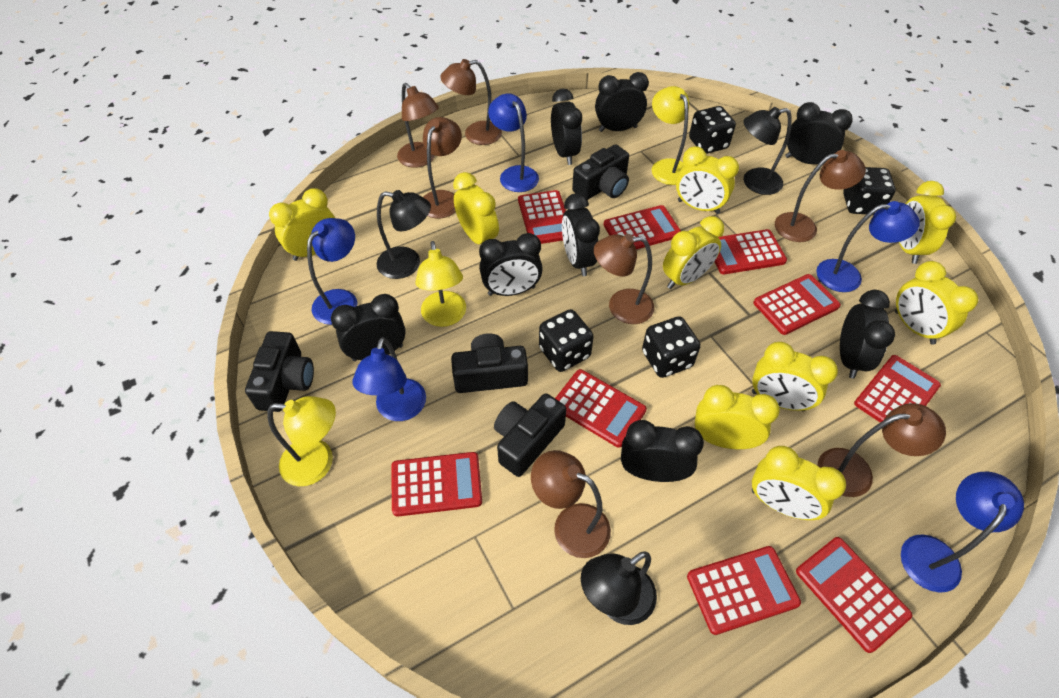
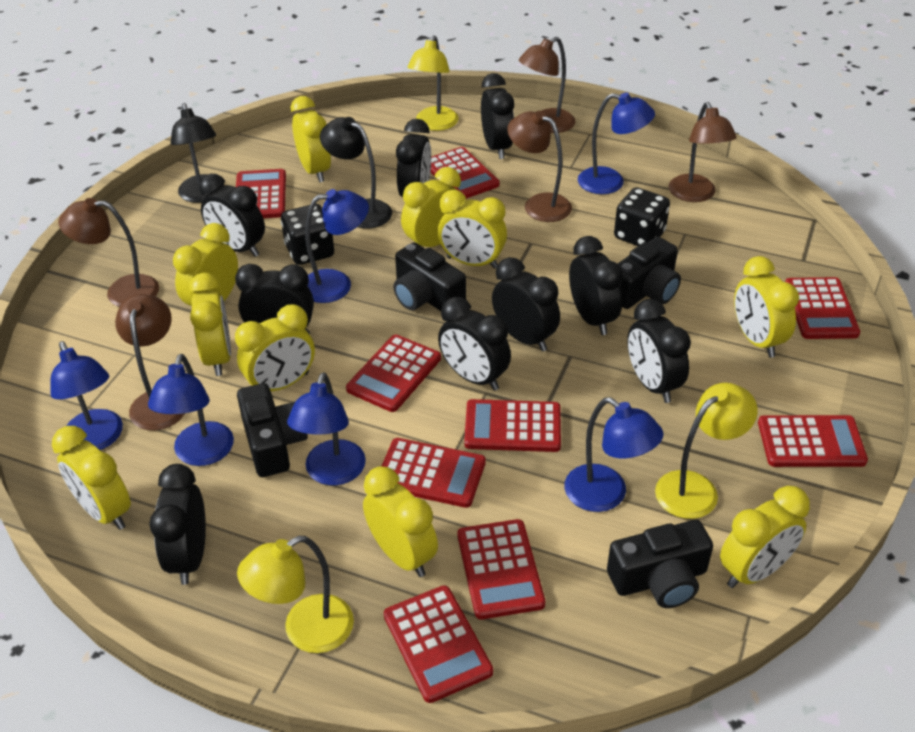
black clock: 8 -> 9
black dice: 4 -> 2
black lamp: 3 -> 2
blue lamp: 5 -> 6
brown lamp: 7 -> 5
yellow clock: 9 -> 10

